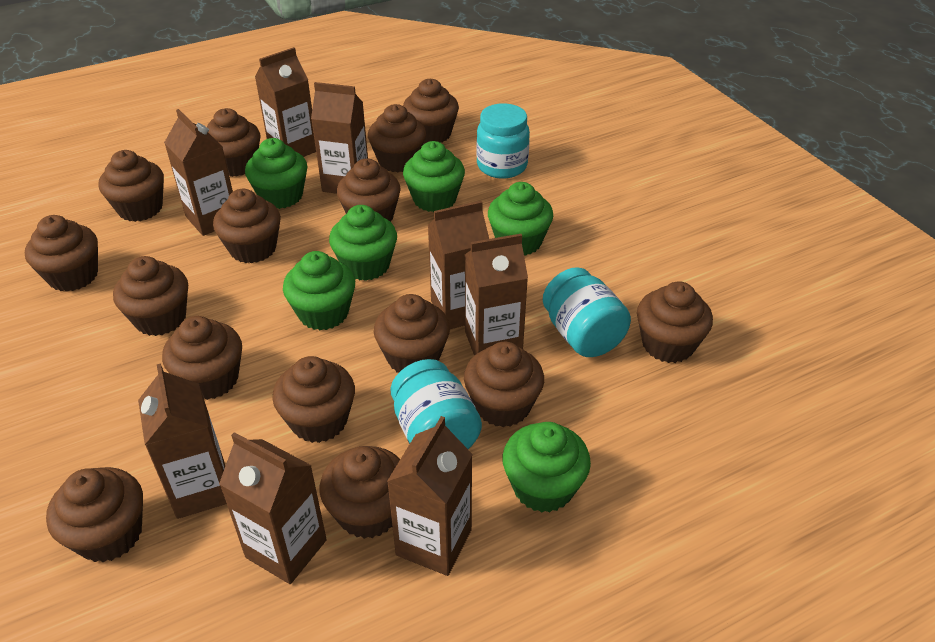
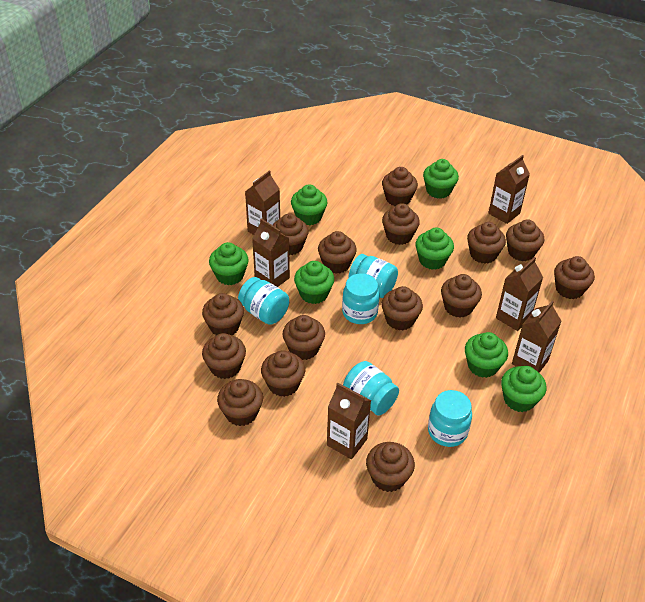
brown carton: 8 -> 6
green cupcake: 6 -> 7
turquoise jar: 3 -> 5

